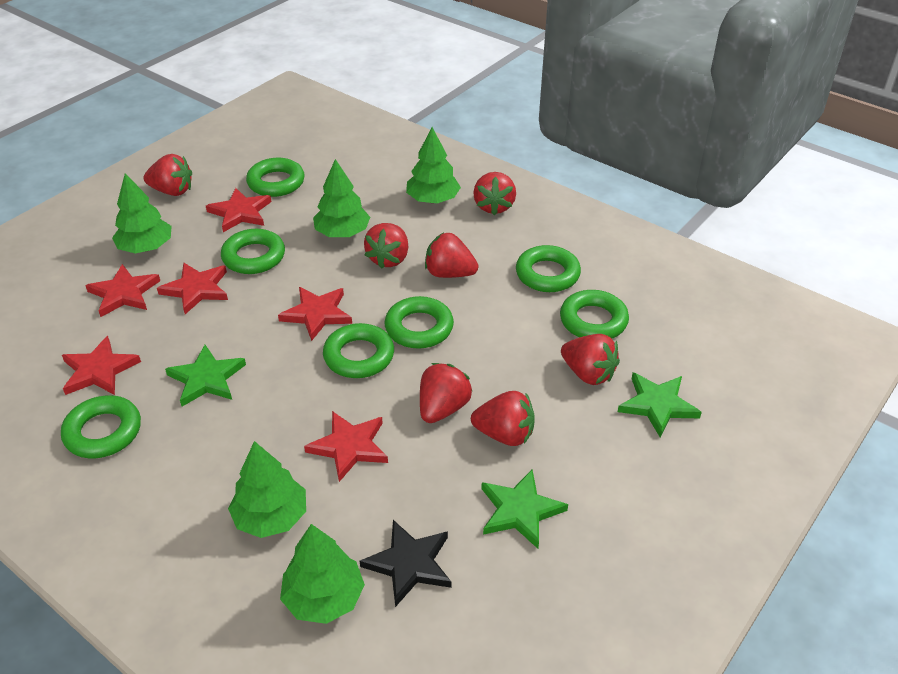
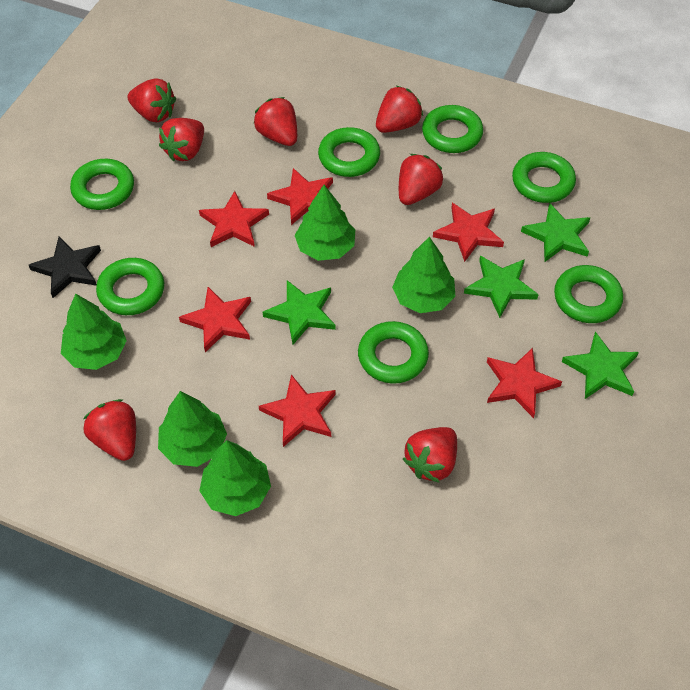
green star: 3 -> 4

